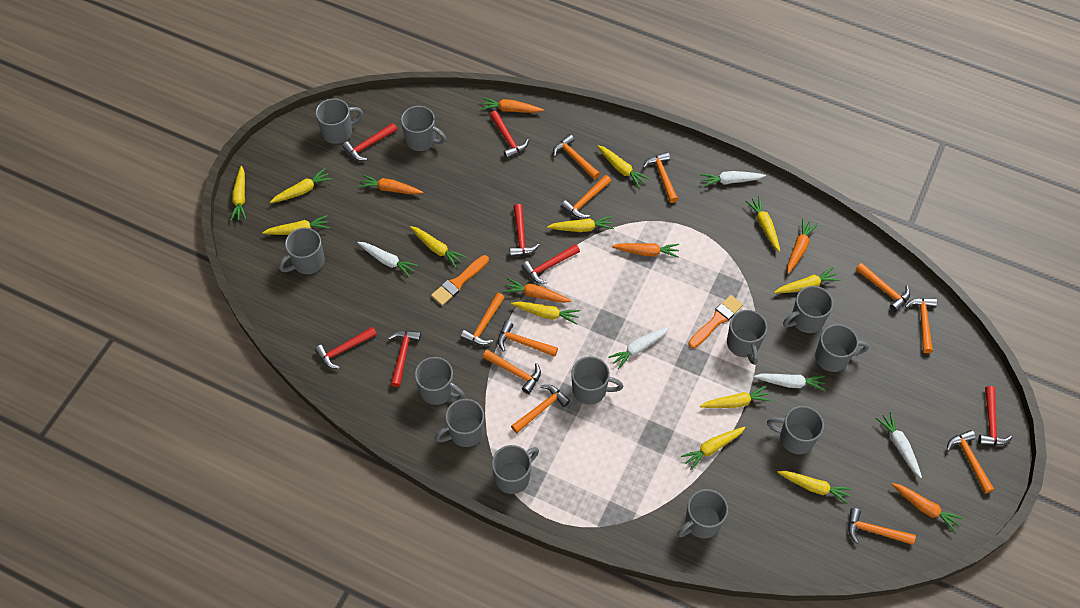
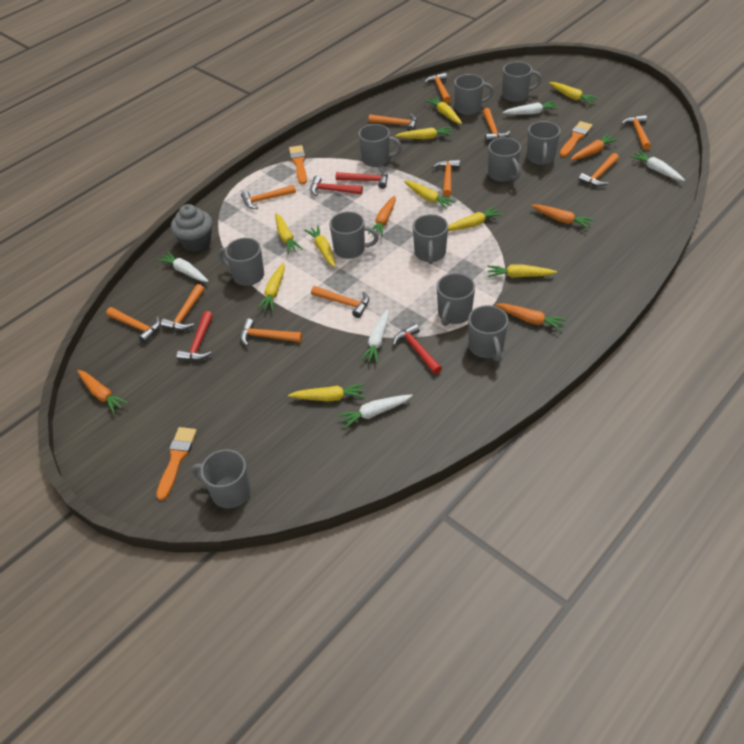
grey cupcake: 0 -> 1
grey mug: 12 -> 11
orange brush: 2 -> 3
orange carrot: 6 -> 5
red hammer: 7 -> 4
yellow carrot: 12 -> 10

